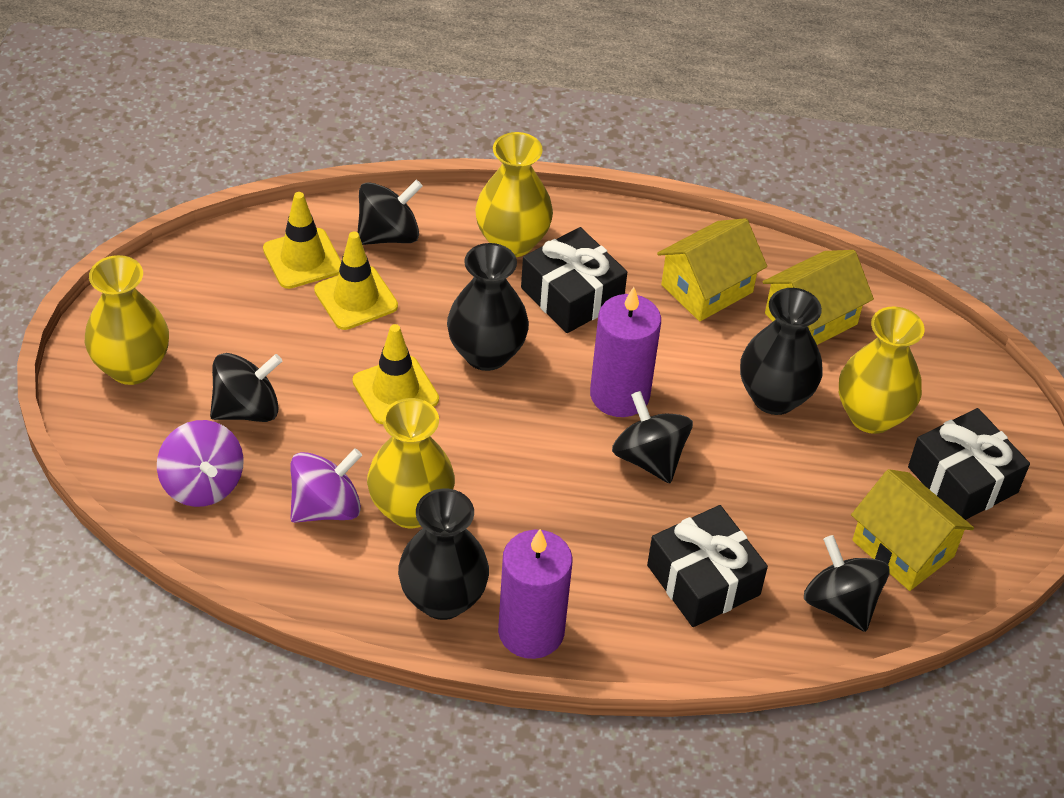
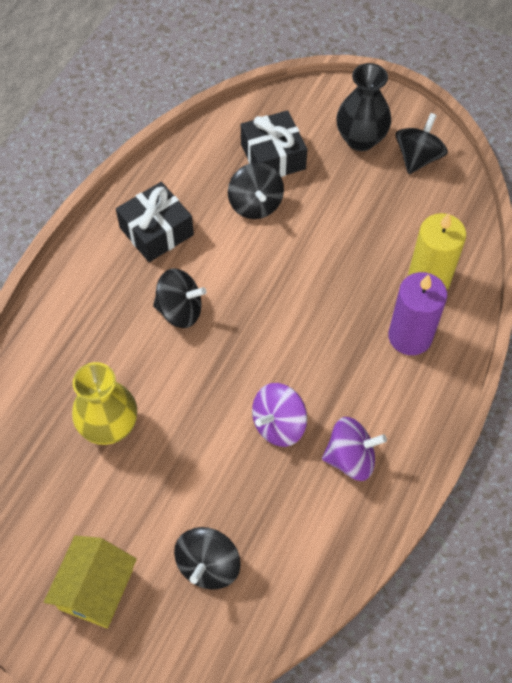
black gift: 3 -> 2
black vase: 3 -> 1
purple candle: 2 -> 1
yellow candle: 0 -> 1
yellow house: 3 -> 1
yellow traffic cone: 3 -> 0
yellow vase: 4 -> 1

